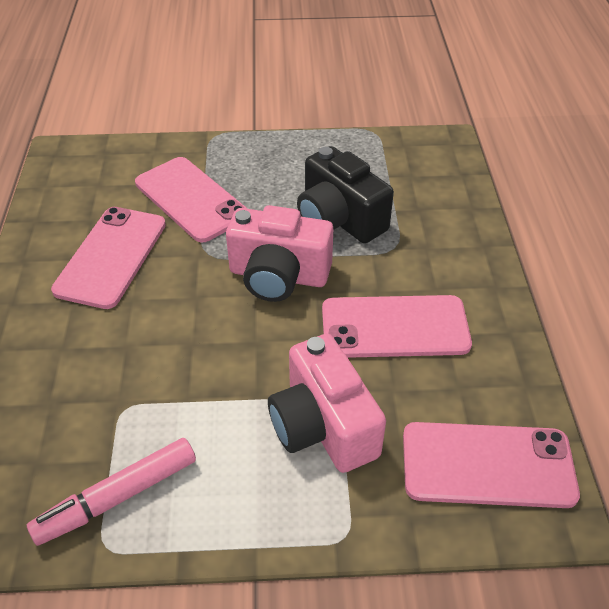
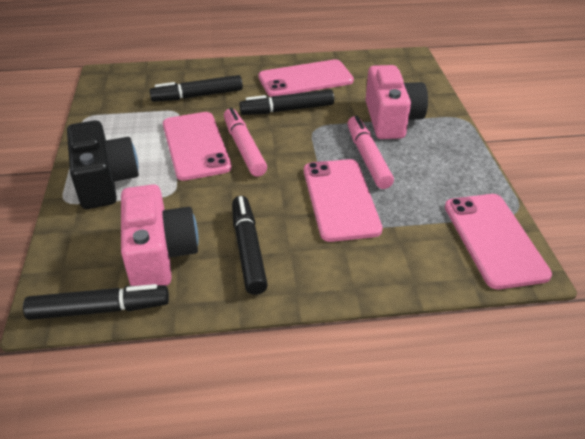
black marker: 0 -> 4
pink marker: 1 -> 2

